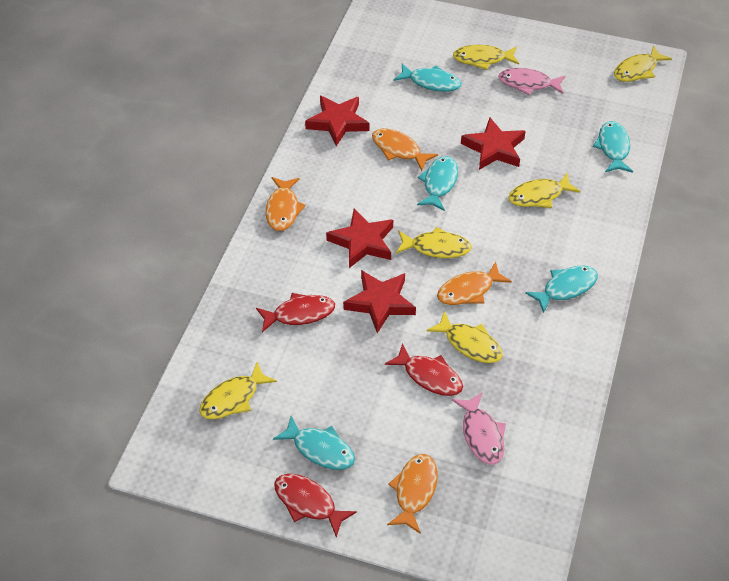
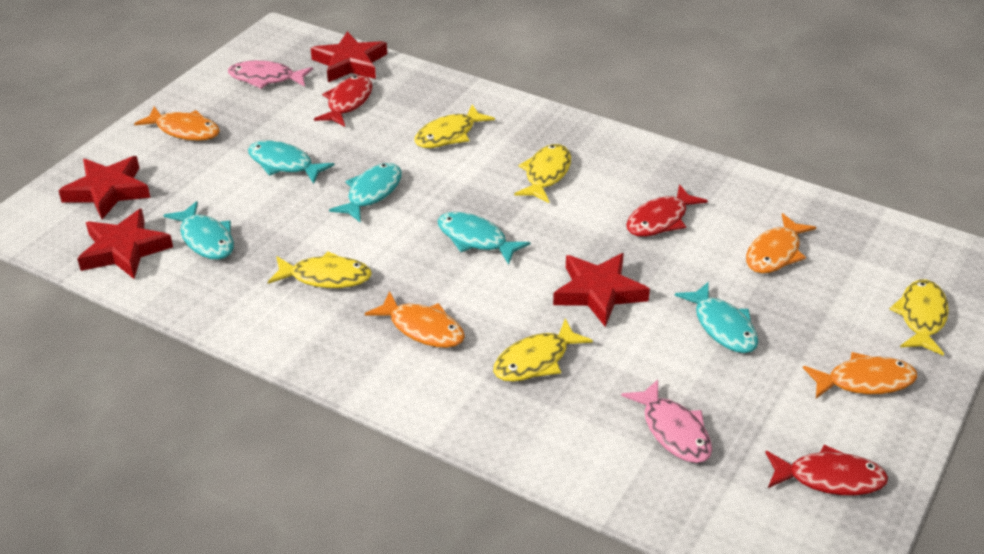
yellow fish: 6 -> 5

